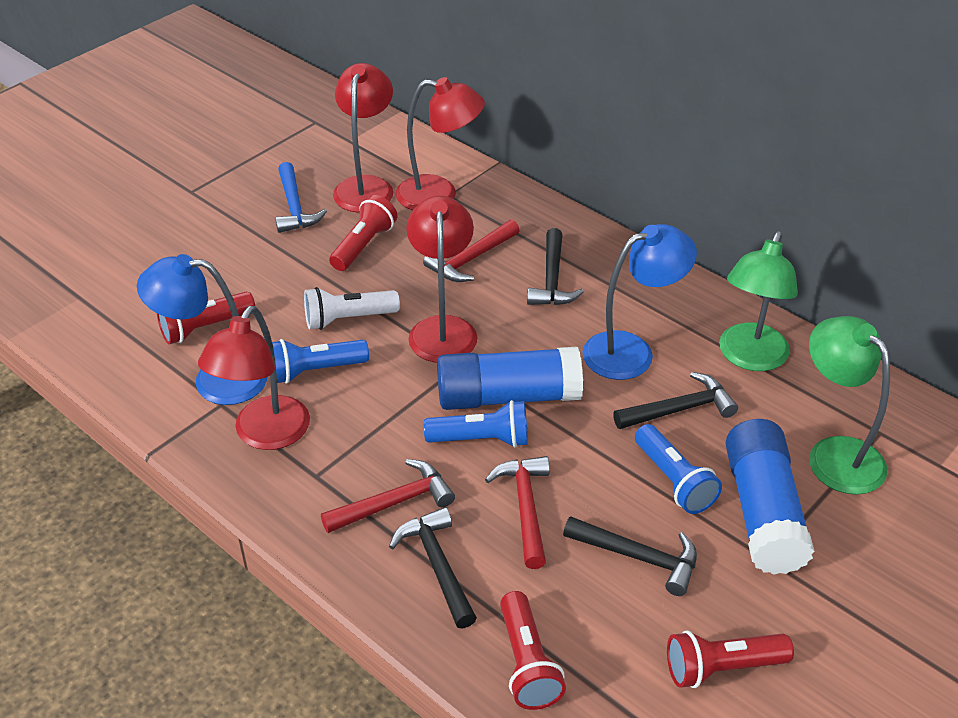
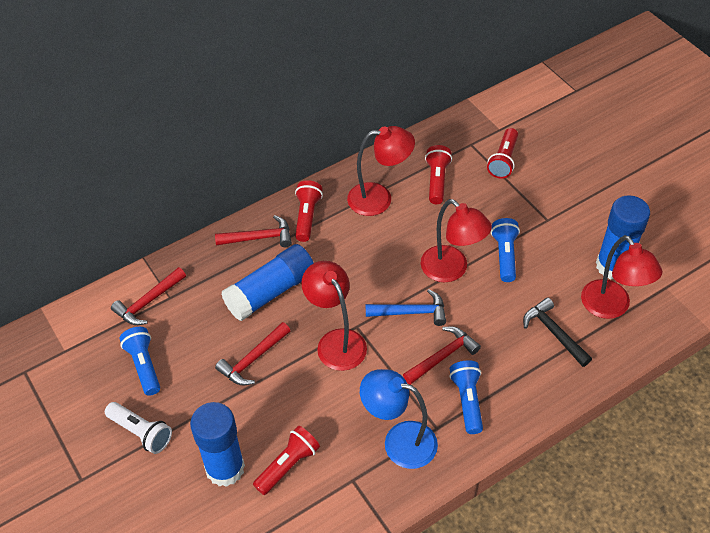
black hammer: 4 -> 1
blue glue stick: 2 -> 3
blue lamp: 2 -> 1
green lamp: 2 -> 0
red hammer: 3 -> 4

